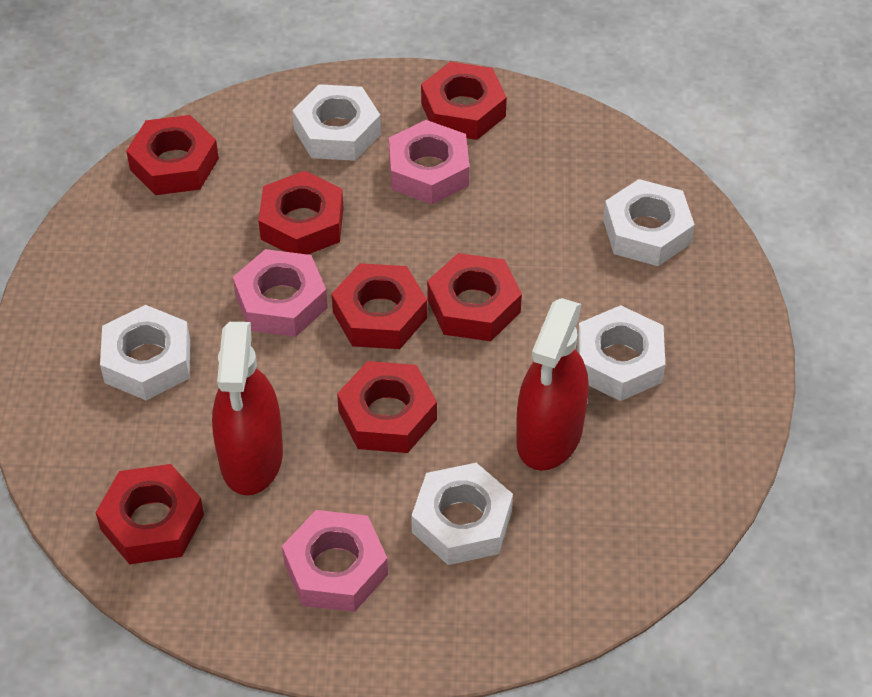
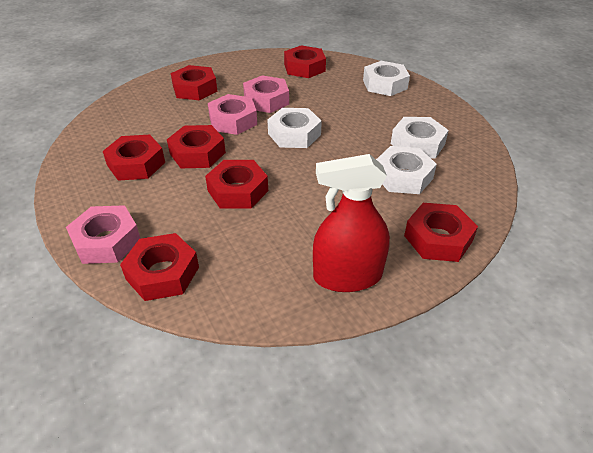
red spray bottle: 2 -> 1
white nut: 5 -> 4

